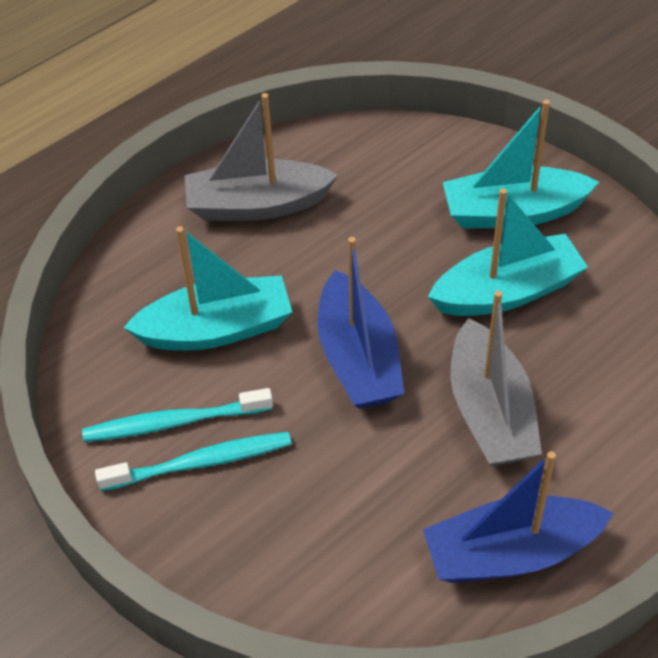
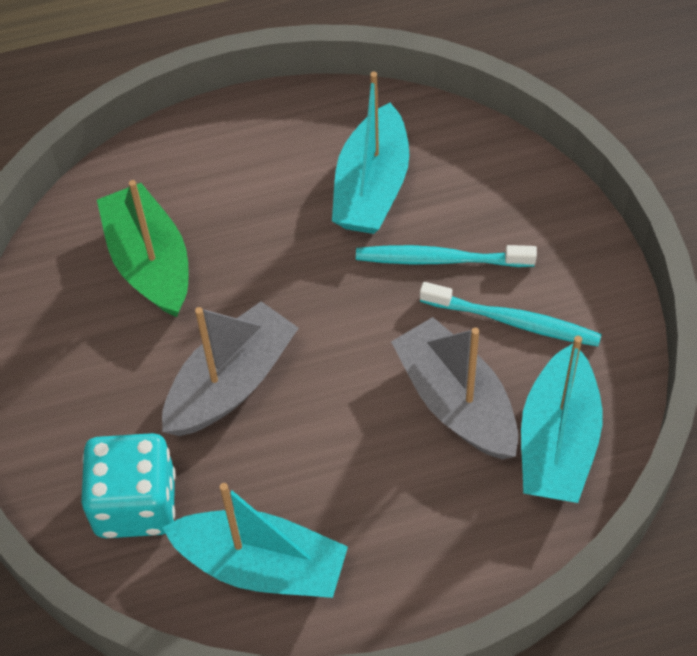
blue boat: 2 -> 0
green boat: 0 -> 1
turquoise dice: 0 -> 1

